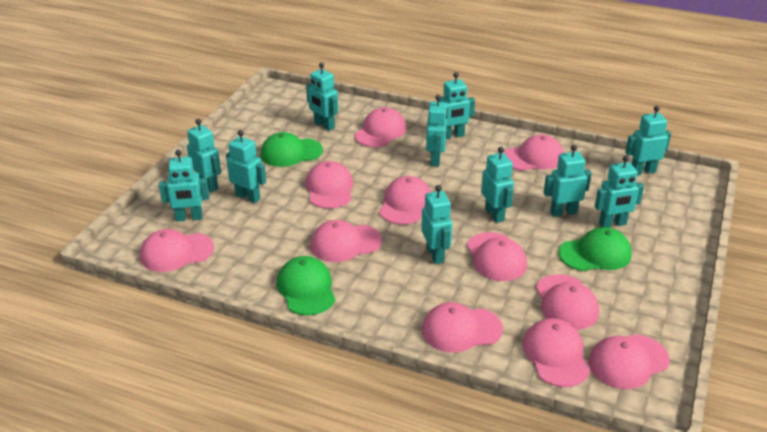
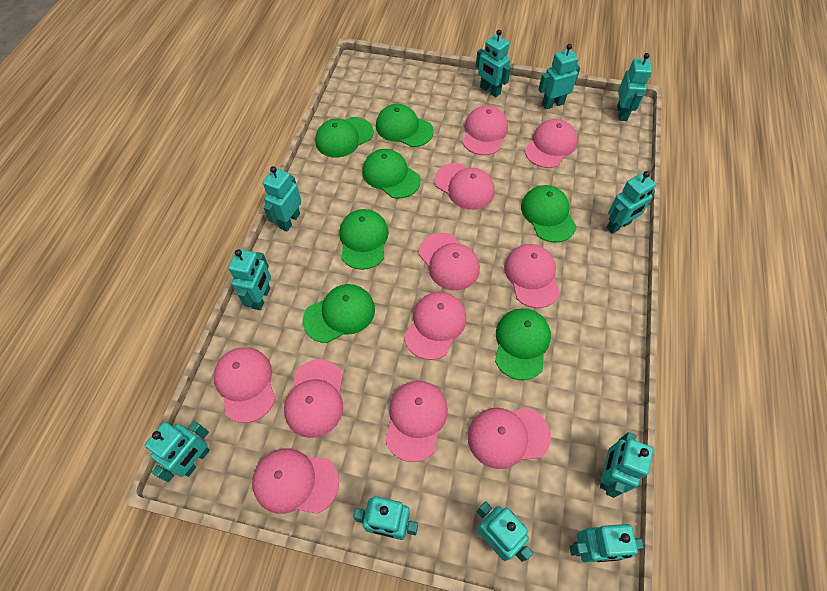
green cap: 3 -> 7

